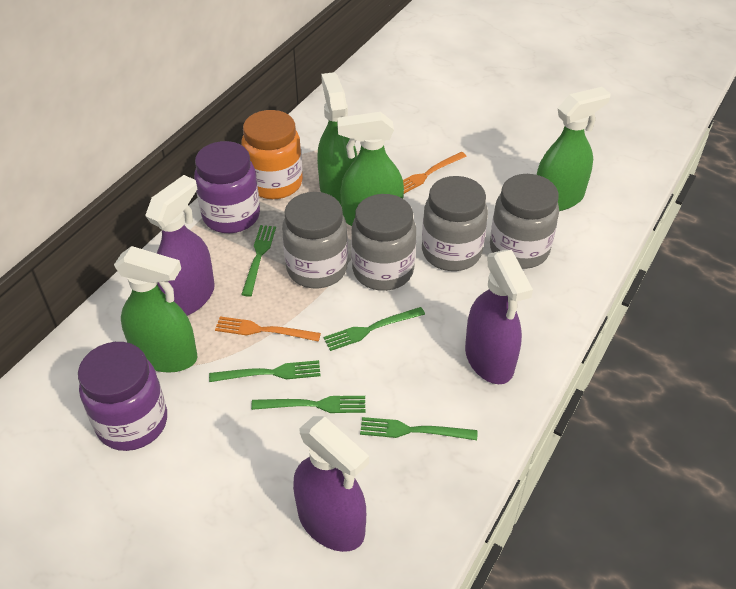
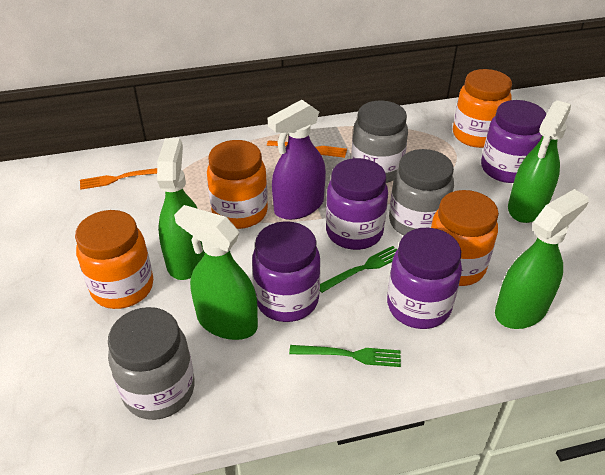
green fork: 5 -> 2
grey jar: 4 -> 3
orange jar: 1 -> 4
purple jar: 2 -> 4
purple spray bottle: 3 -> 1

